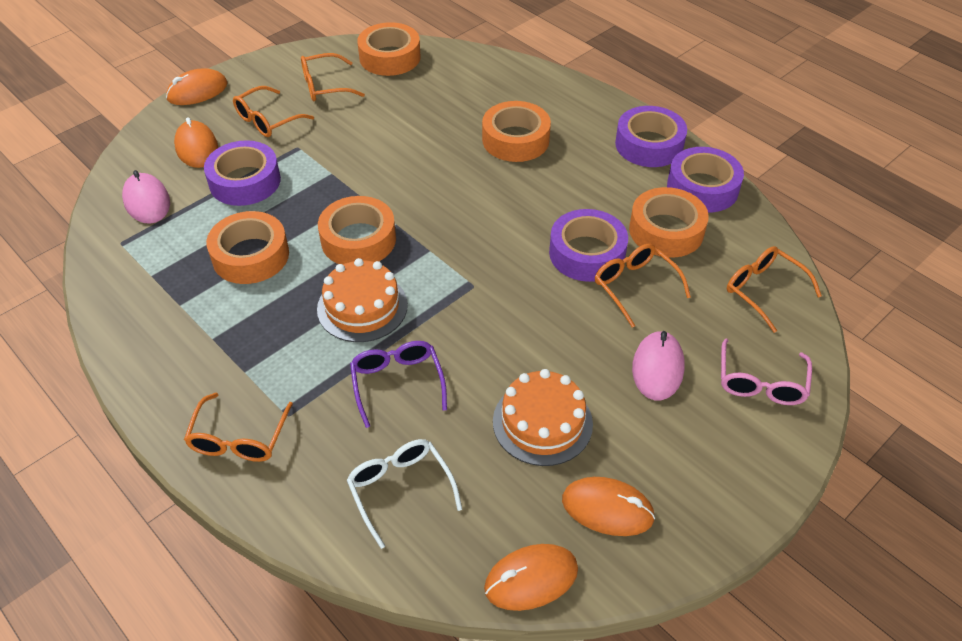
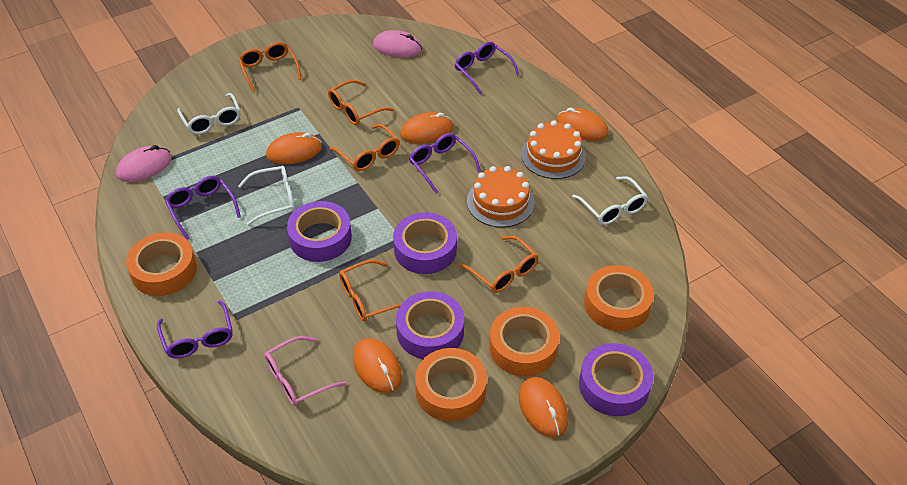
orange mouse: 4 -> 5
orange tape: 5 -> 4
purple glasses: 1 -> 4
white glasses: 1 -> 3

